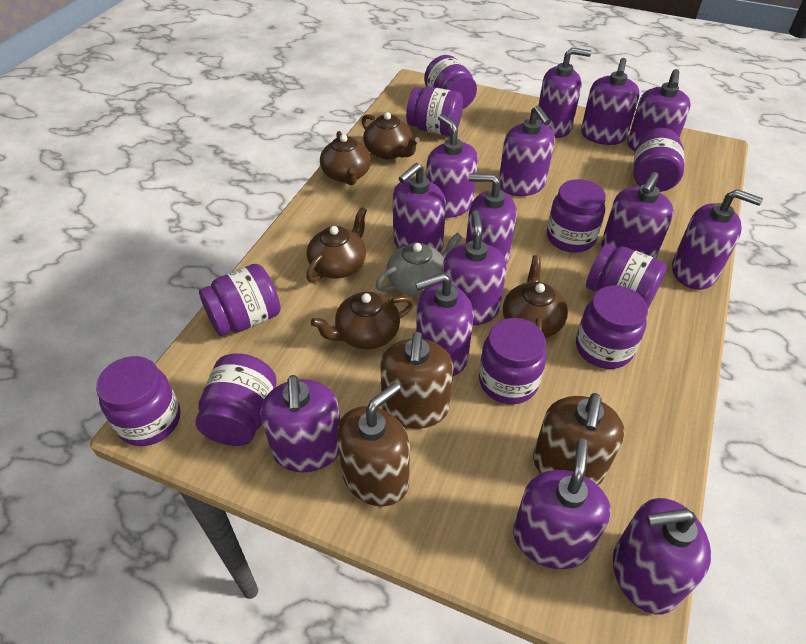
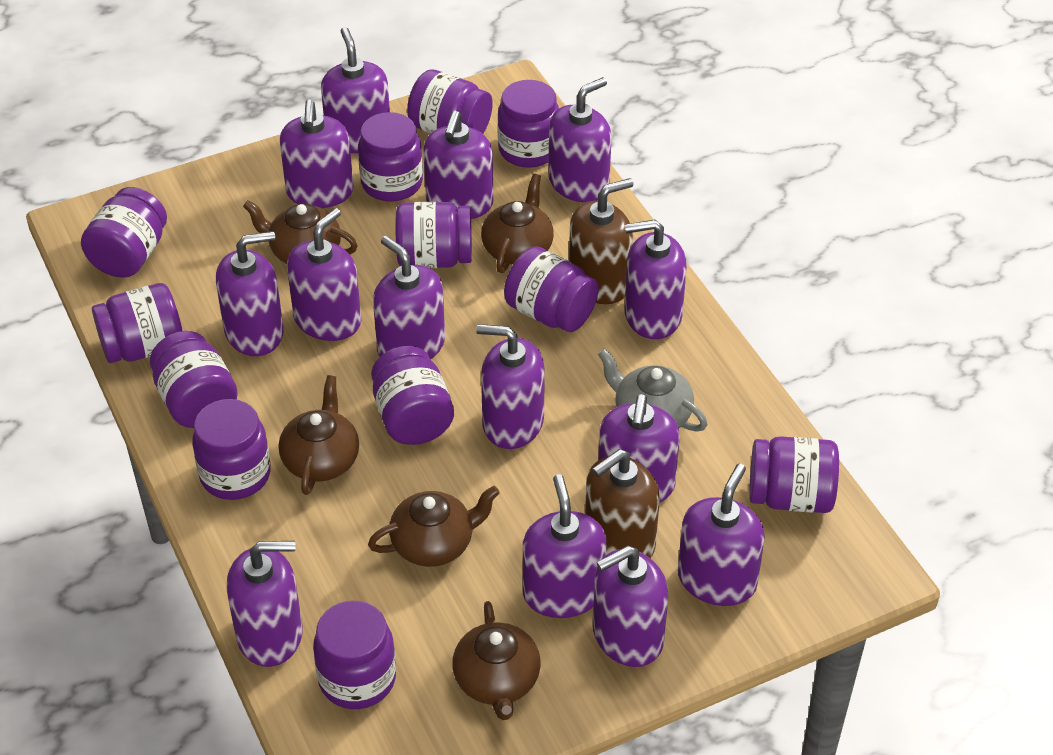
brown soap dispenser: 3 -> 2
purple jar: 10 -> 12

